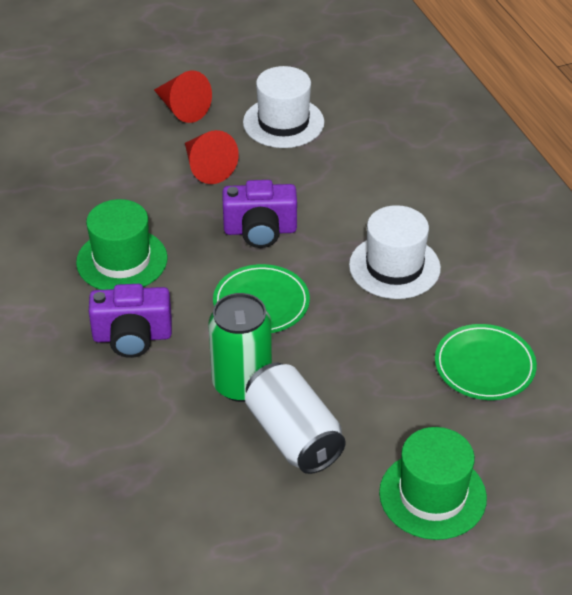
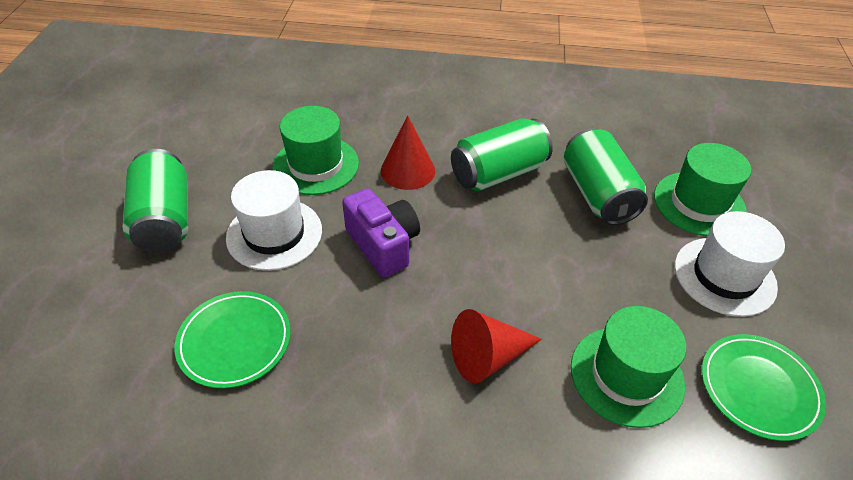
green can: 1 -> 3
green hat: 2 -> 3
purple camera: 2 -> 1
white can: 1 -> 0

